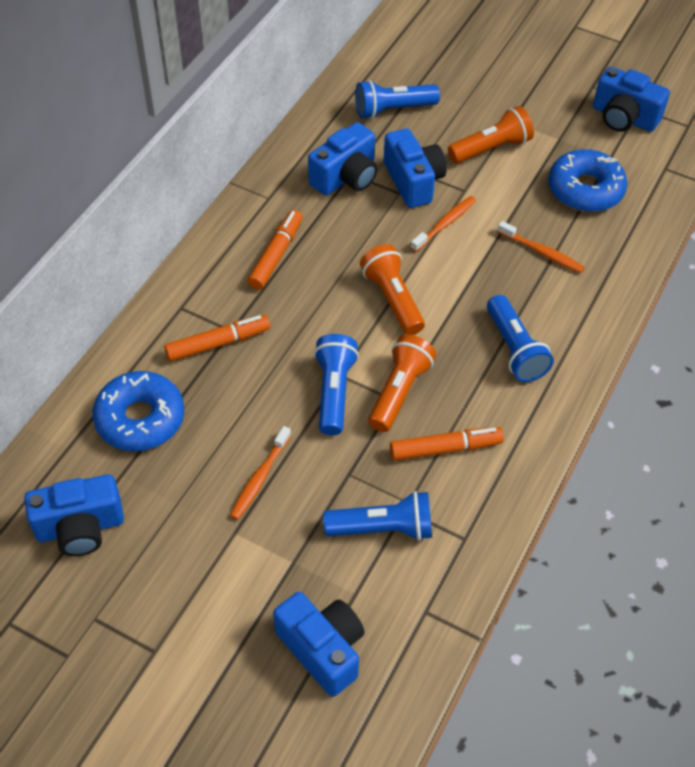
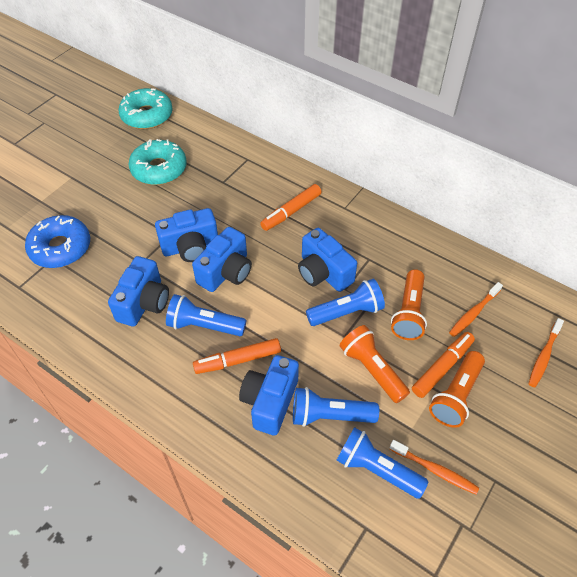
blue donut: 2 -> 1
turquoise donut: 0 -> 2

